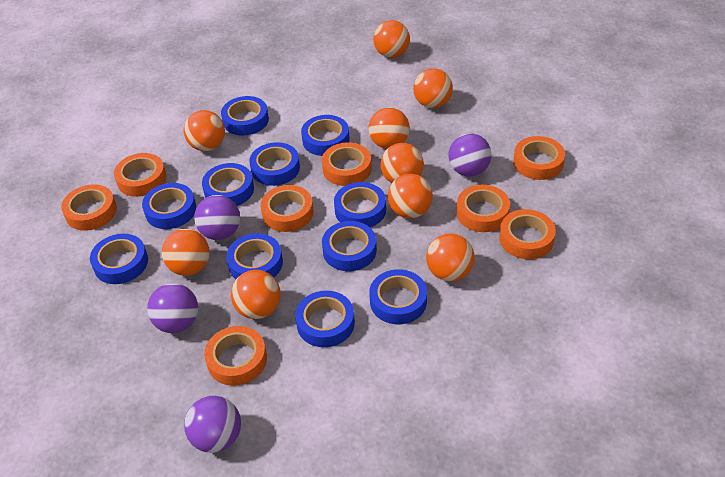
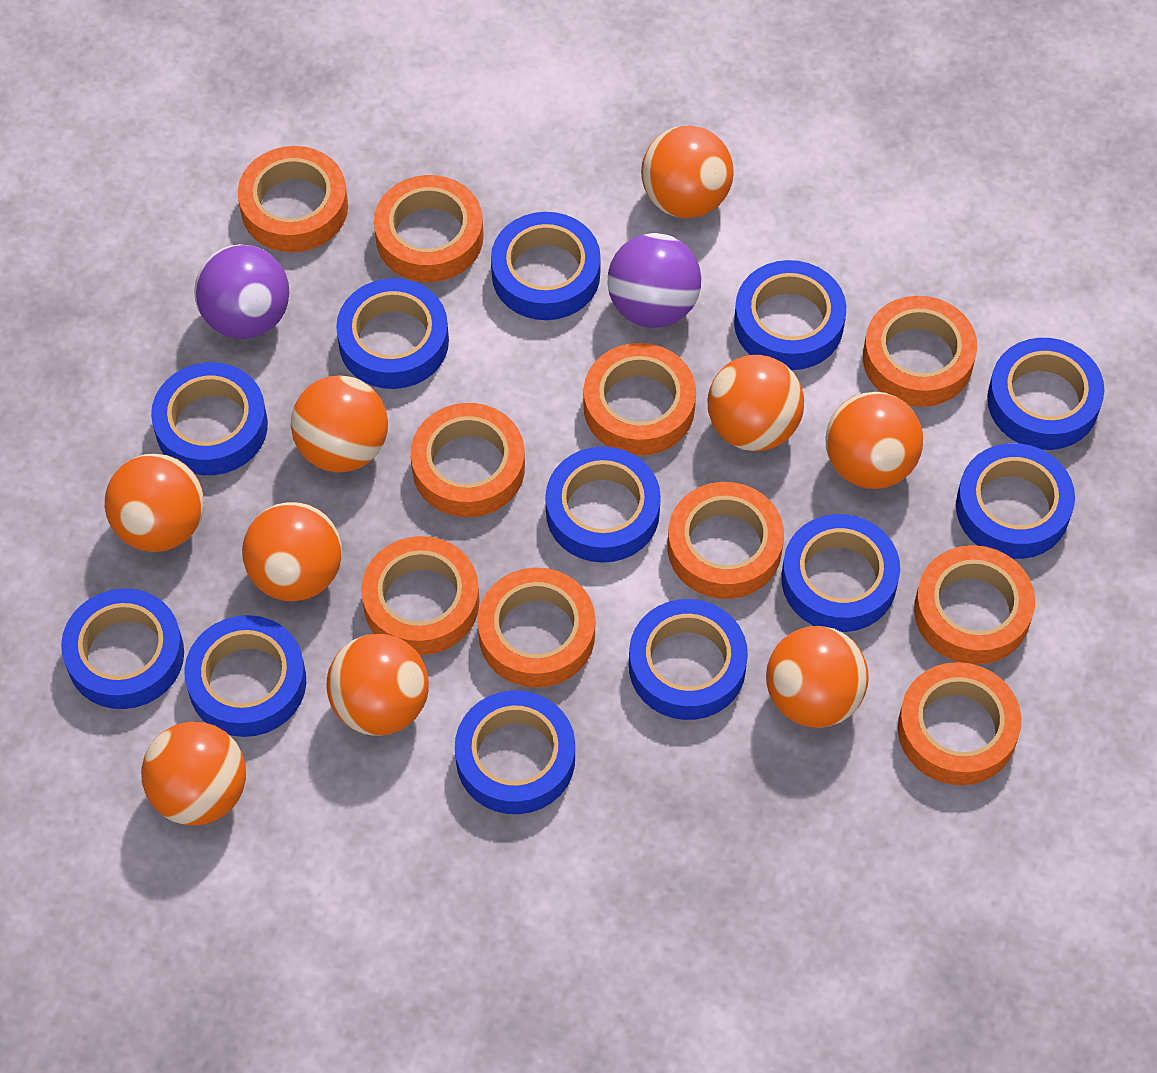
blue tape: 11 -> 12
orange tape: 8 -> 10
purple ball: 4 -> 2

